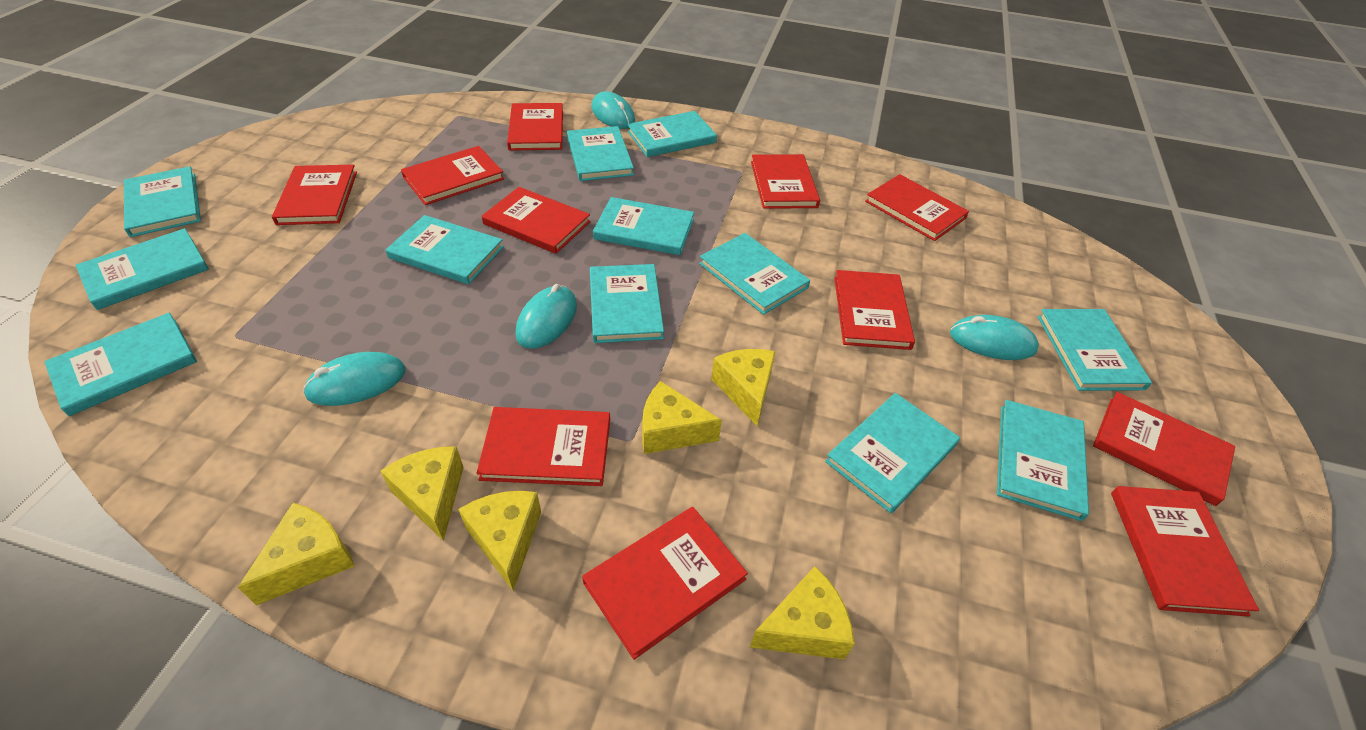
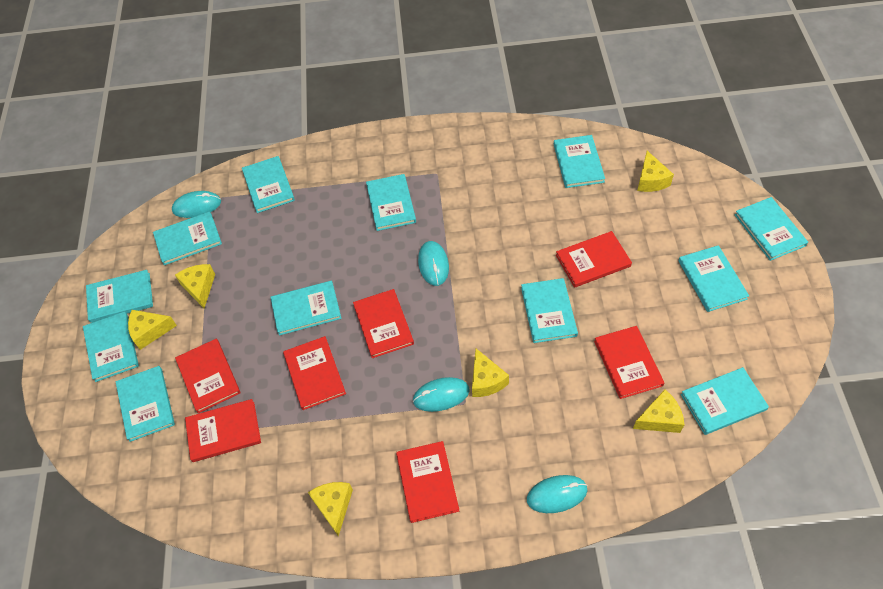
red book: 11 -> 7

